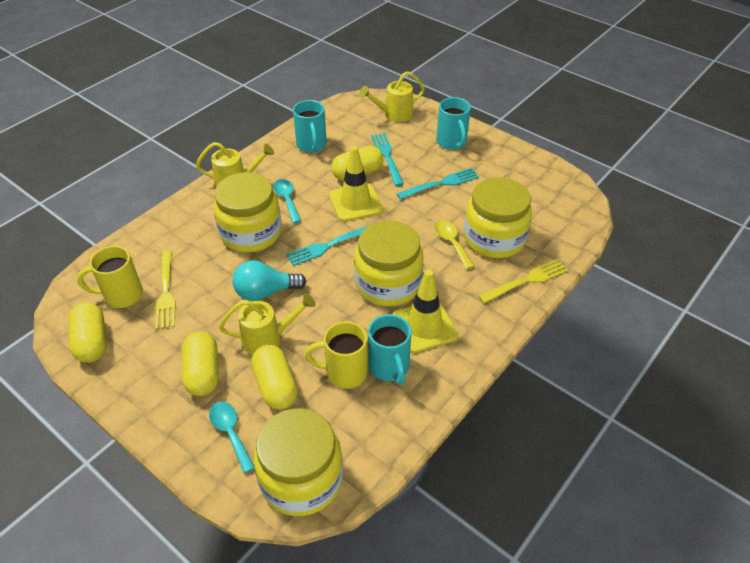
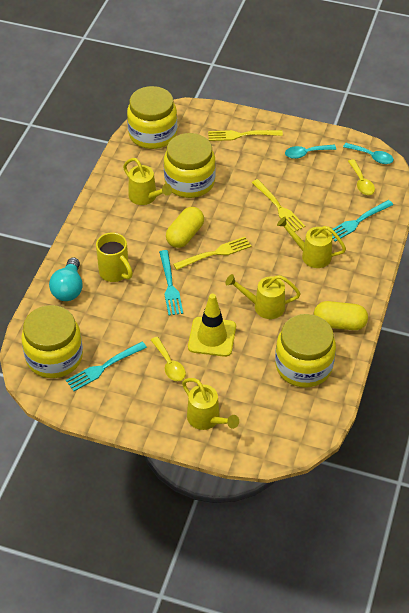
turquoise mug: 3 -> 0
yellow capsule: 4 -> 2
yellow fork: 2 -> 3
yellow mug: 2 -> 1
yellow spoon: 1 -> 2
yellow traffic cone: 2 -> 1
yellow watering can: 3 -> 4

